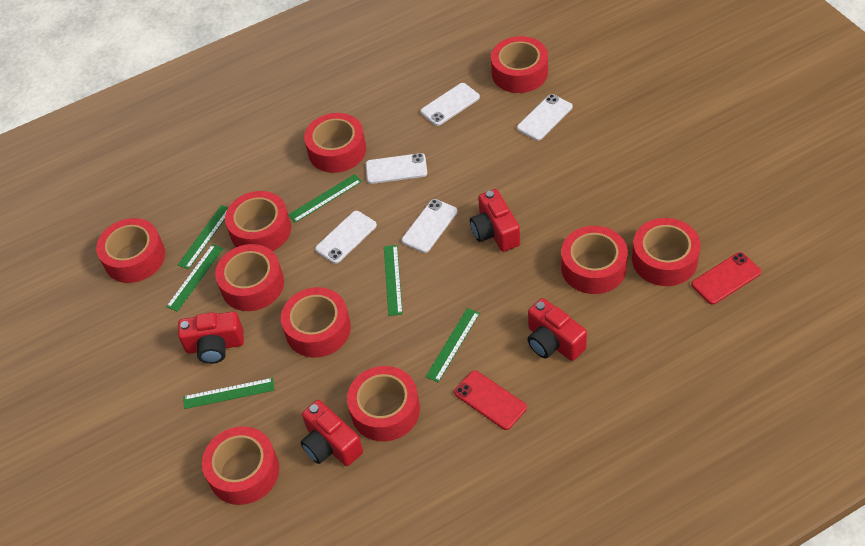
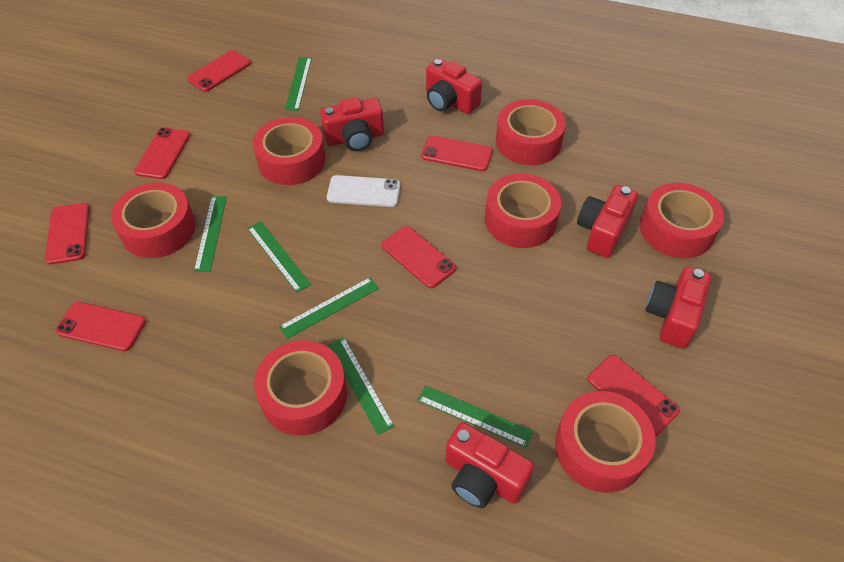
red camera: 4 -> 5
red phone: 2 -> 7
red tape: 10 -> 7
white phone: 5 -> 1

